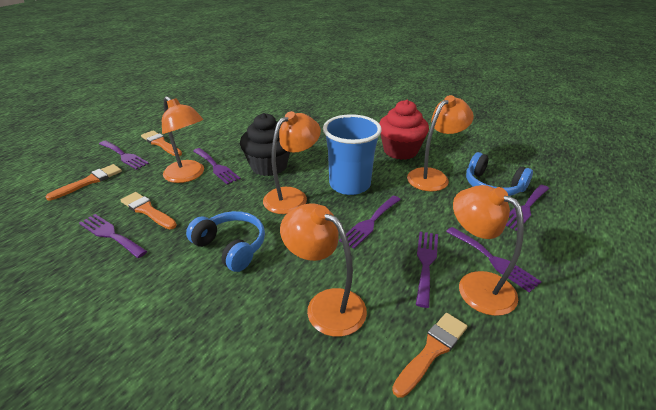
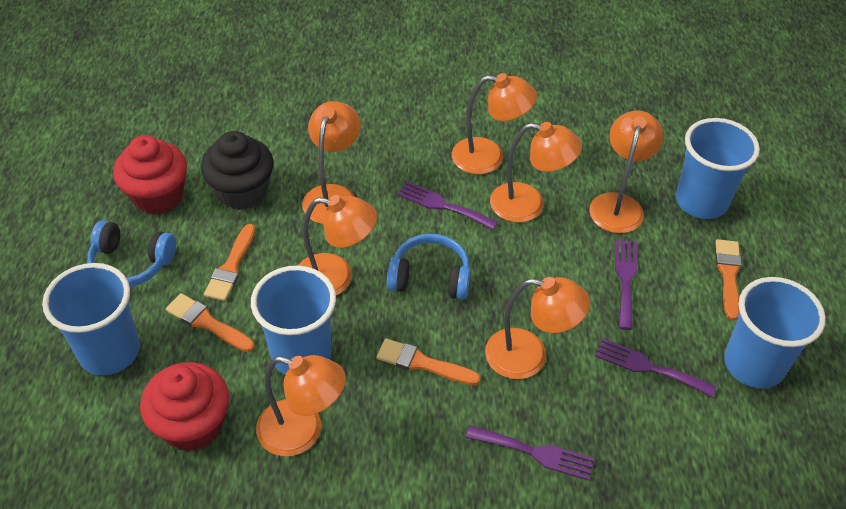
blue cup: 1 -> 4
orange lamp: 5 -> 7
purple fork: 7 -> 4
red cupcake: 1 -> 2

